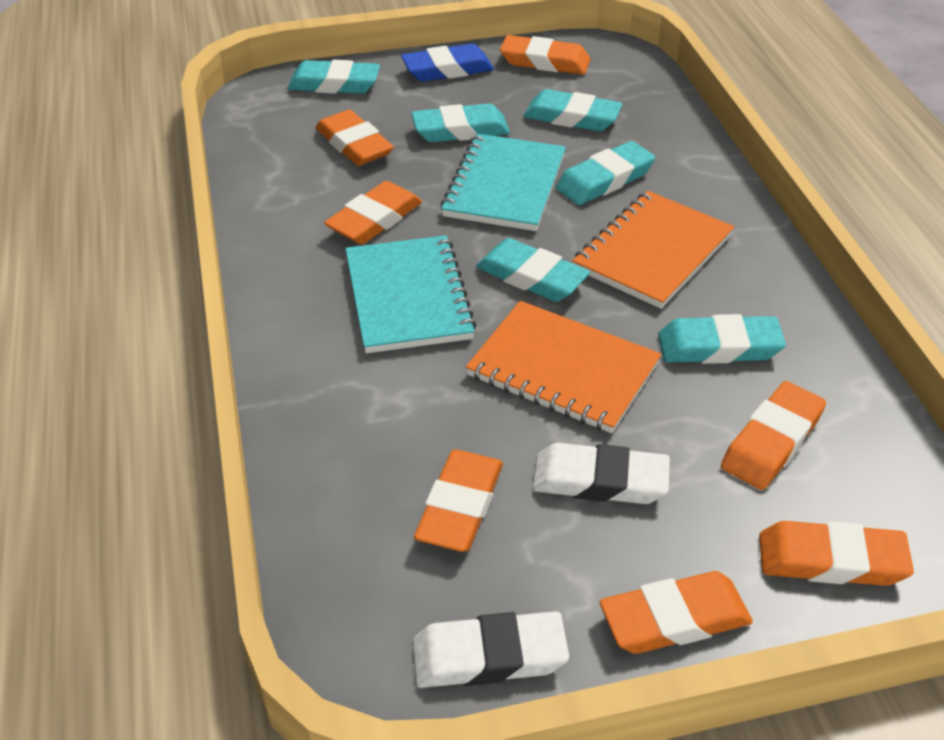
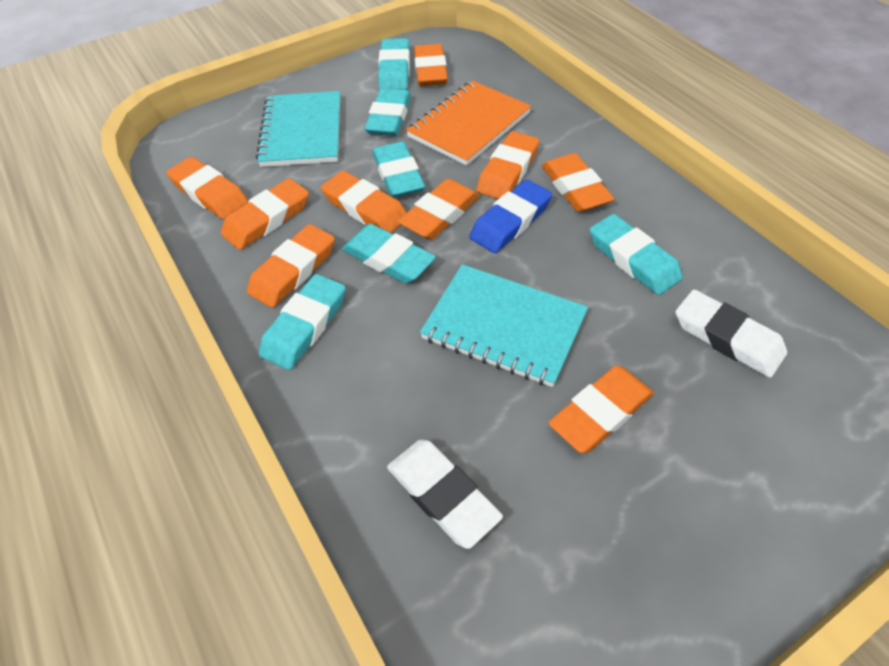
orange eraser: 7 -> 9
orange notebook: 2 -> 1

